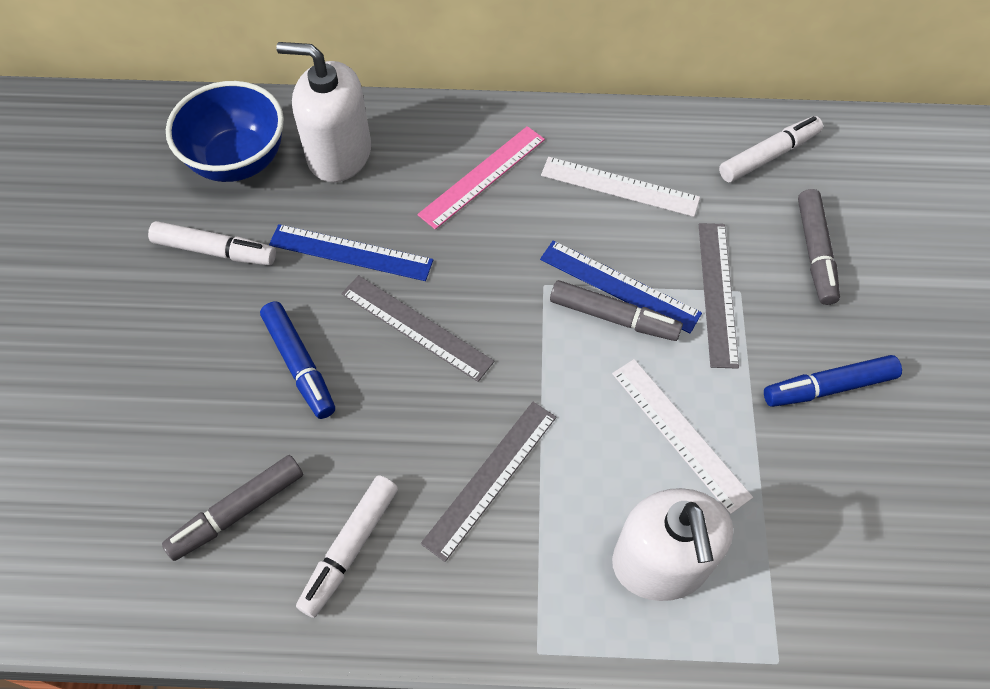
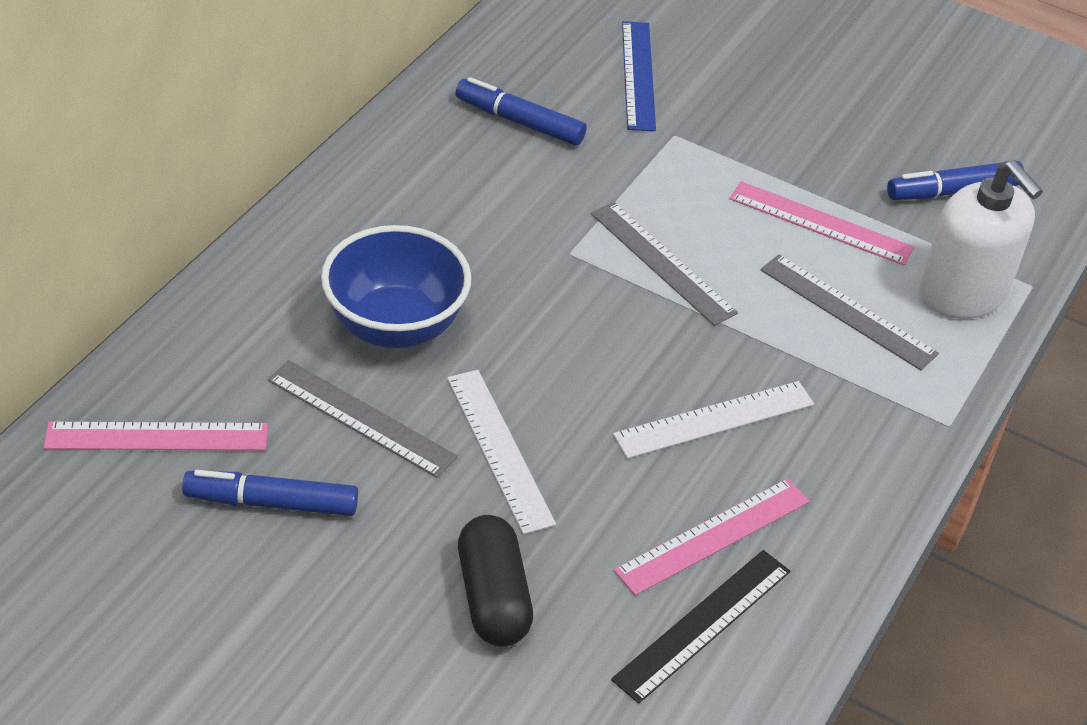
black capsule: 0 -> 1
black ruler: 0 -> 1
blue marker: 2 -> 3
blue ruler: 2 -> 1
grey marker: 3 -> 0
pink ruler: 1 -> 3
white marker: 3 -> 0
white soap dispenser: 2 -> 1

